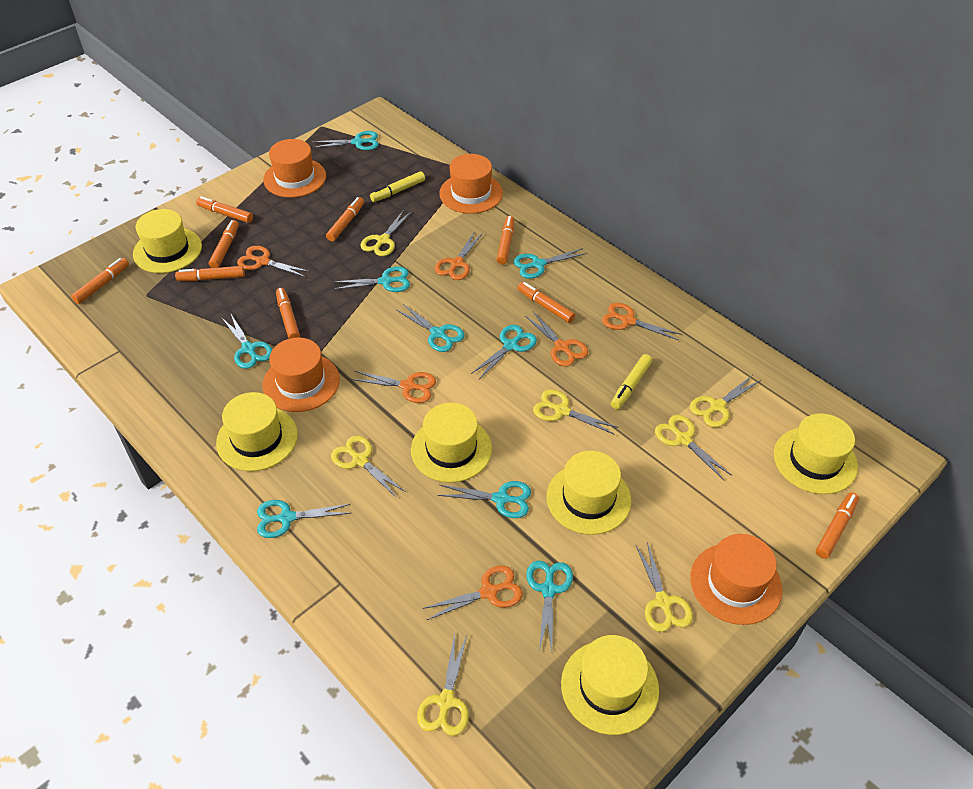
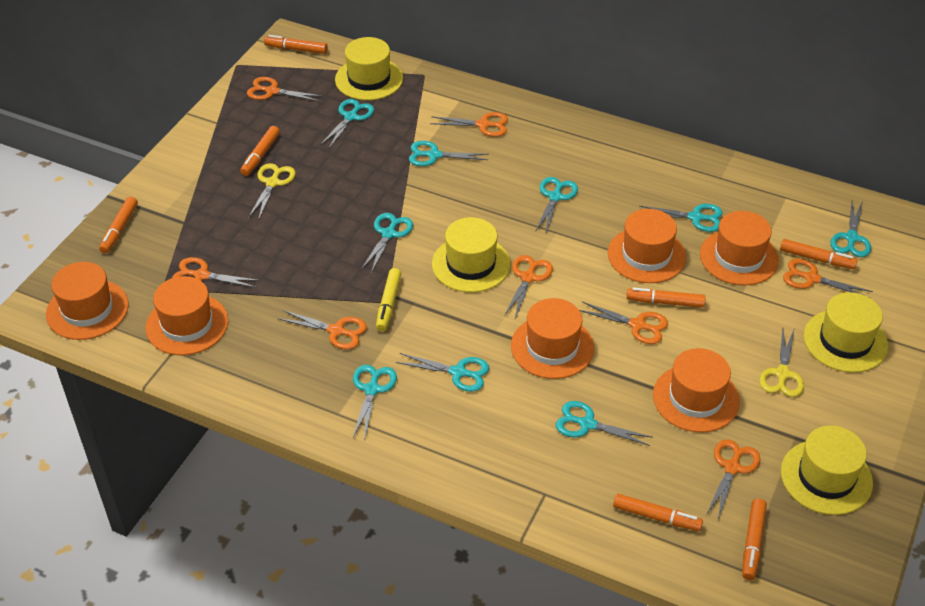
orange hat: 4 -> 6
orange marker: 9 -> 7
orange scissors: 6 -> 8
yellow hat: 6 -> 4
yellow marker: 2 -> 1
yellow scissors: 7 -> 2

